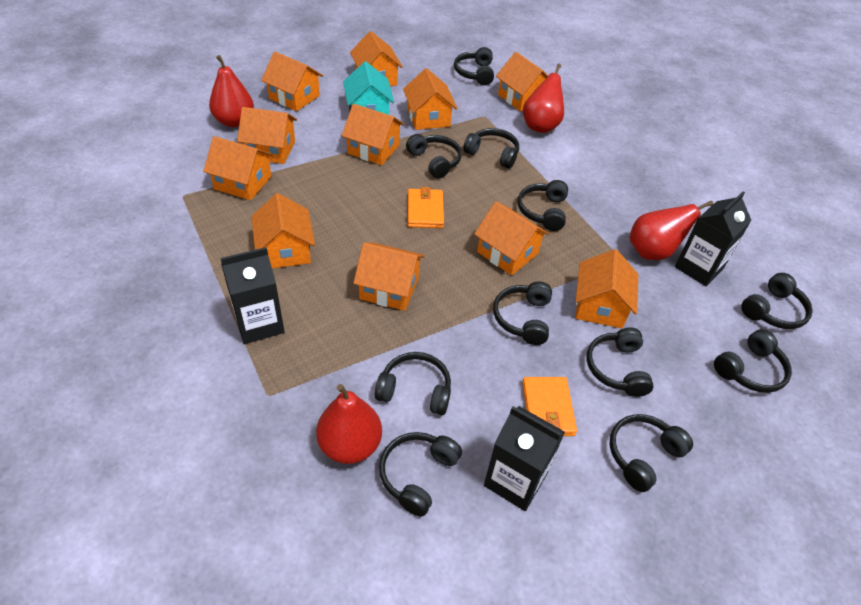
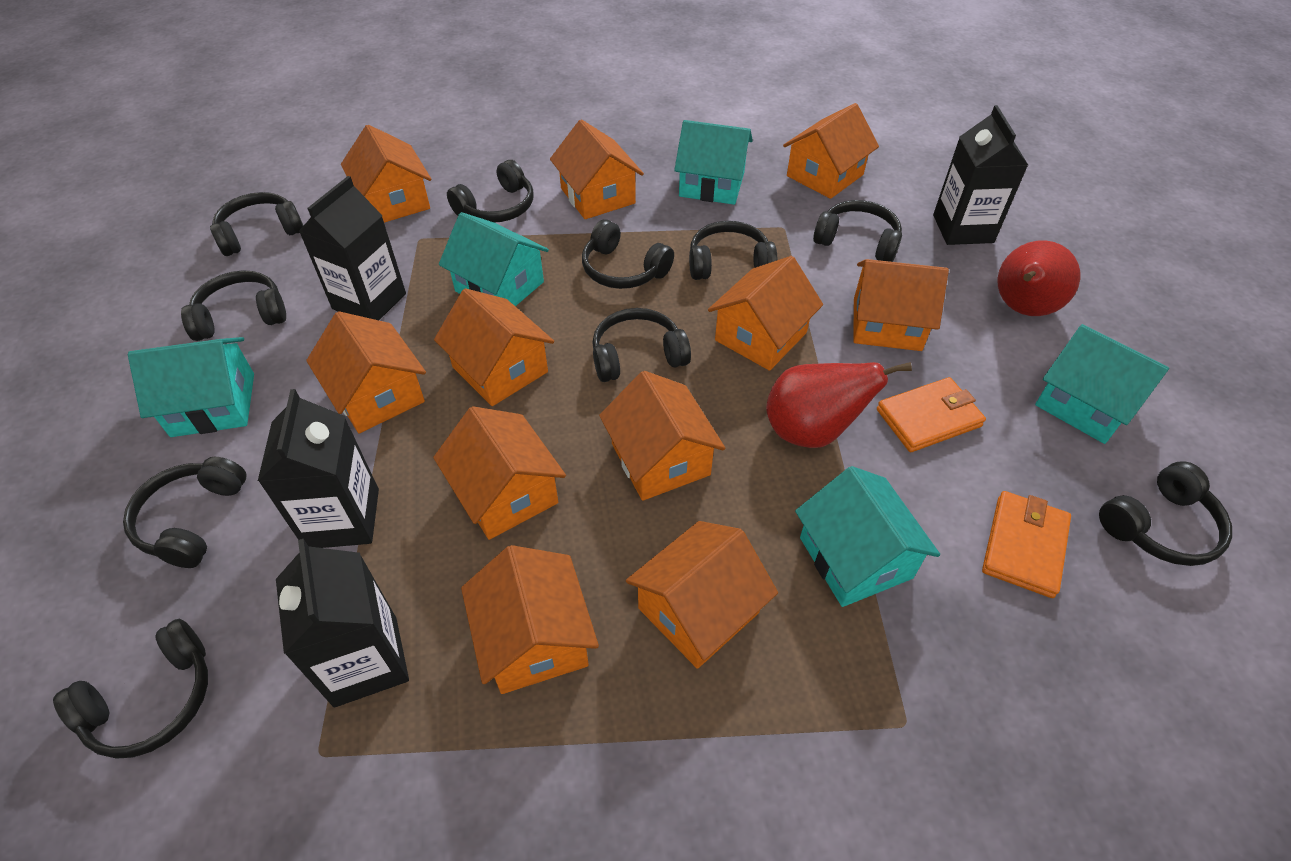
black carton: 3 -> 4
black headphones: 11 -> 10
red pear: 4 -> 2
turquoise house: 1 -> 5

